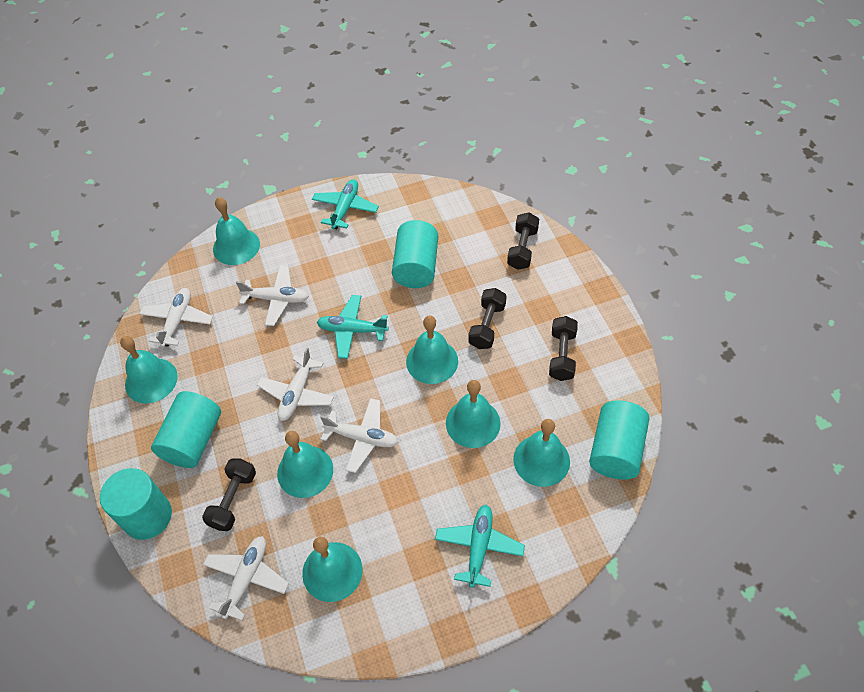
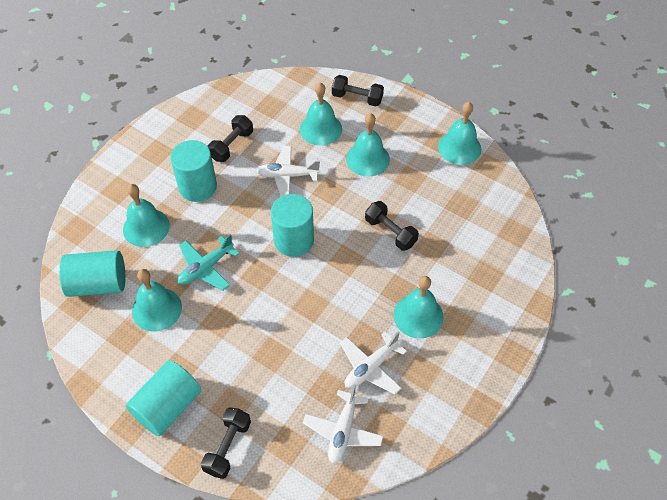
turquoise bell: 7 -> 6
turquoise plane: 3 -> 1
white plane: 5 -> 3

